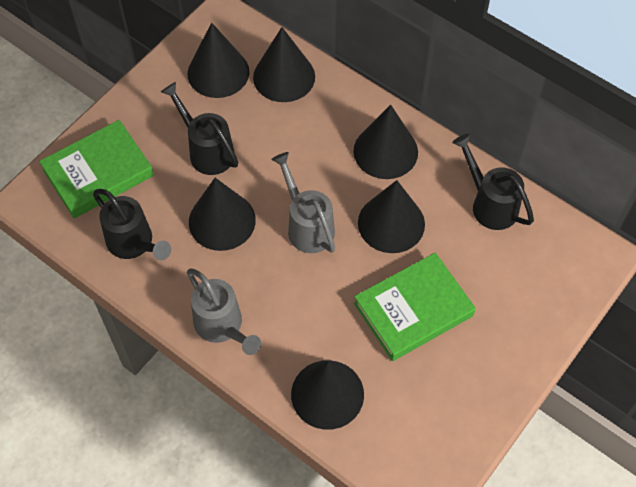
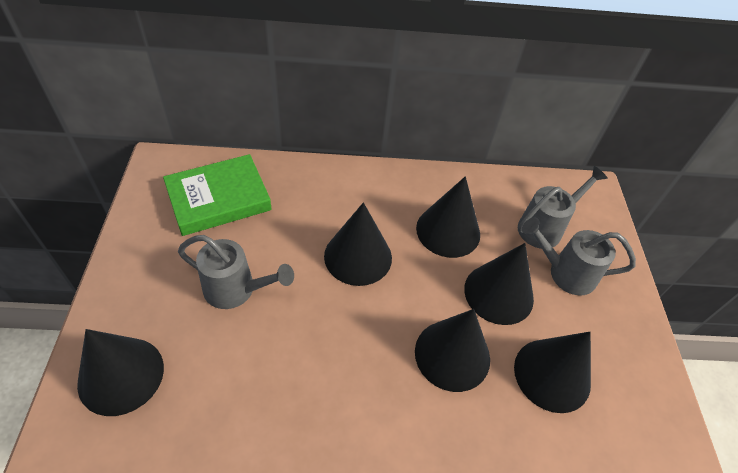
black watering can: 3 -> 0
green book: 2 -> 1
grey watering can: 2 -> 3

